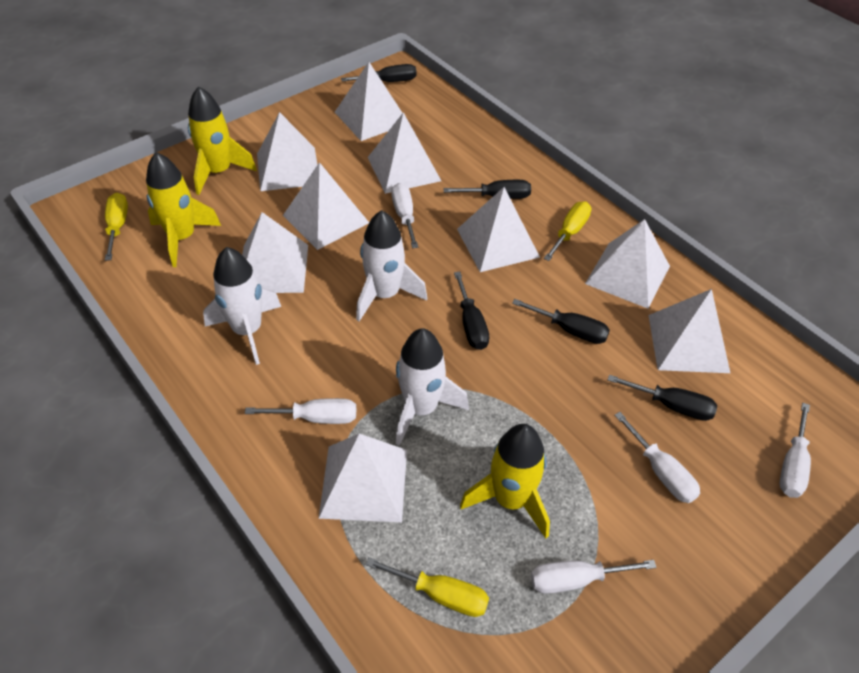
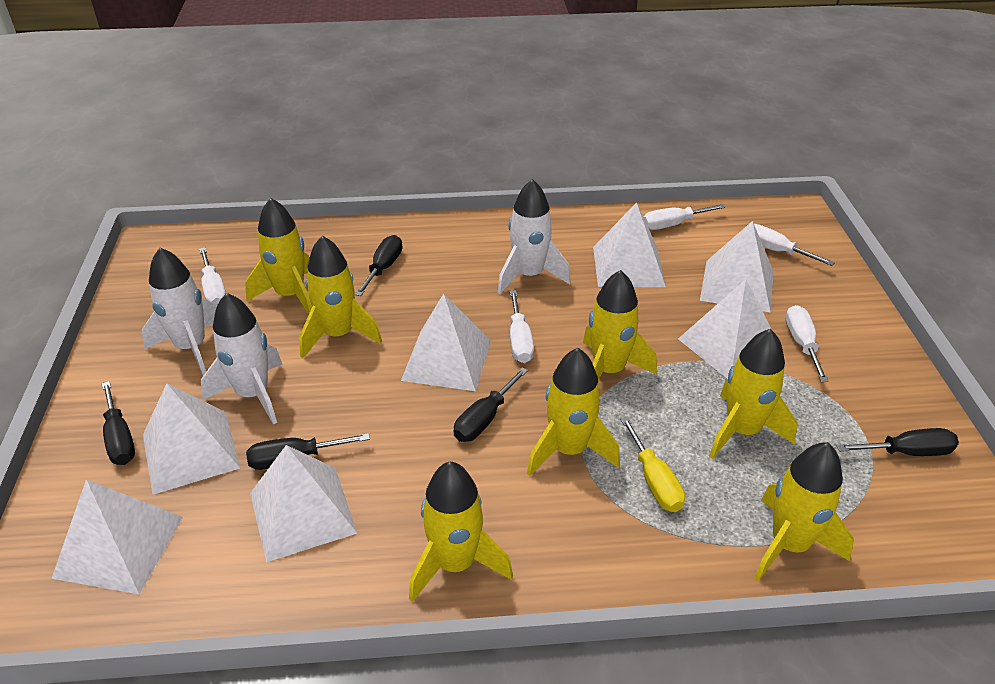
white pyramid: 9 -> 7
yellow rocket: 3 -> 7
yellow screwdriver: 3 -> 1

